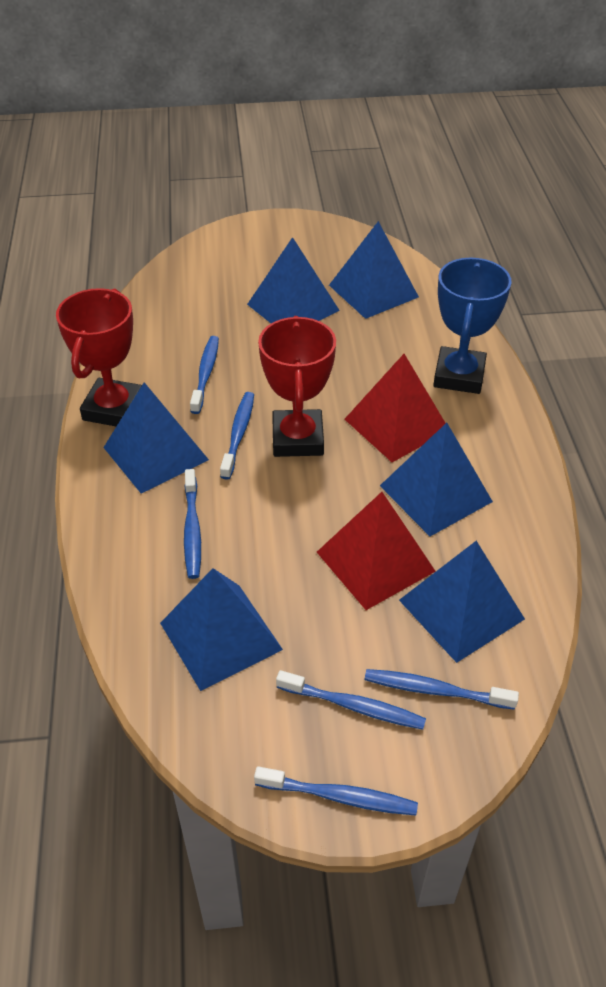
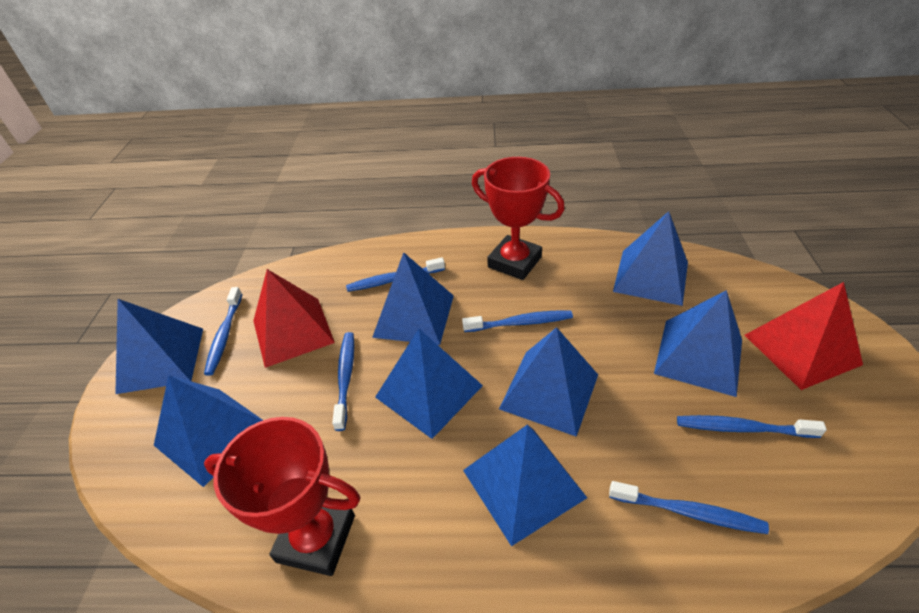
blue pyramid: 6 -> 8
blue trophy: 1 -> 0

